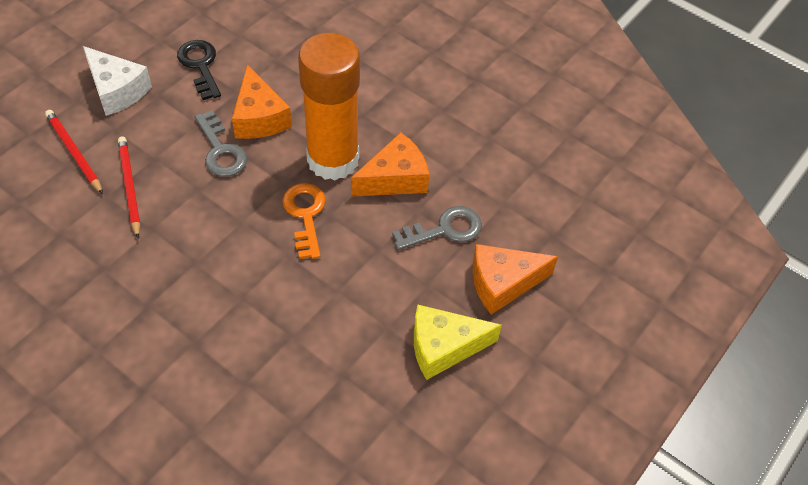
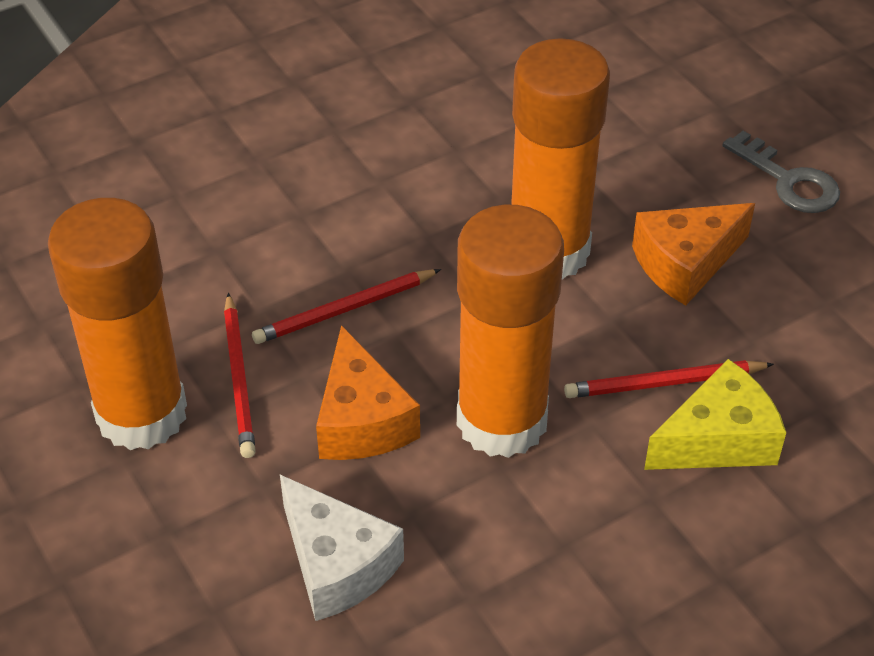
black key: 1 -> 0
grey key: 2 -> 1
orange cheese: 3 -> 2
orange glue stick: 1 -> 3
orange key: 1 -> 0
red pencil: 2 -> 3

